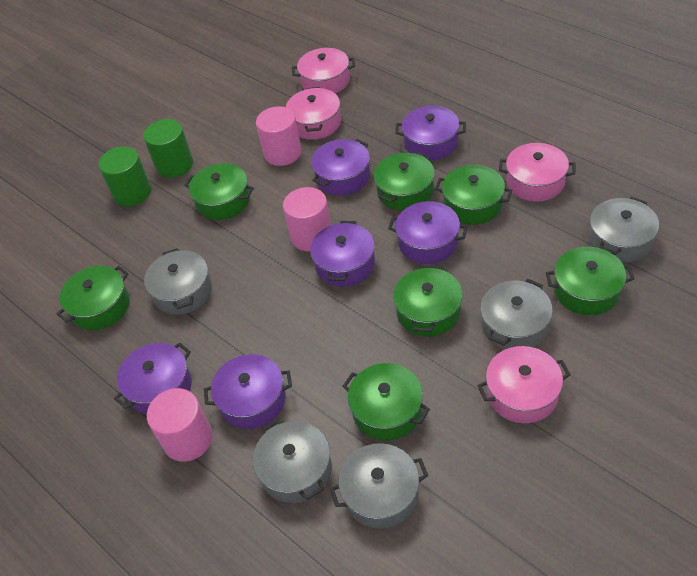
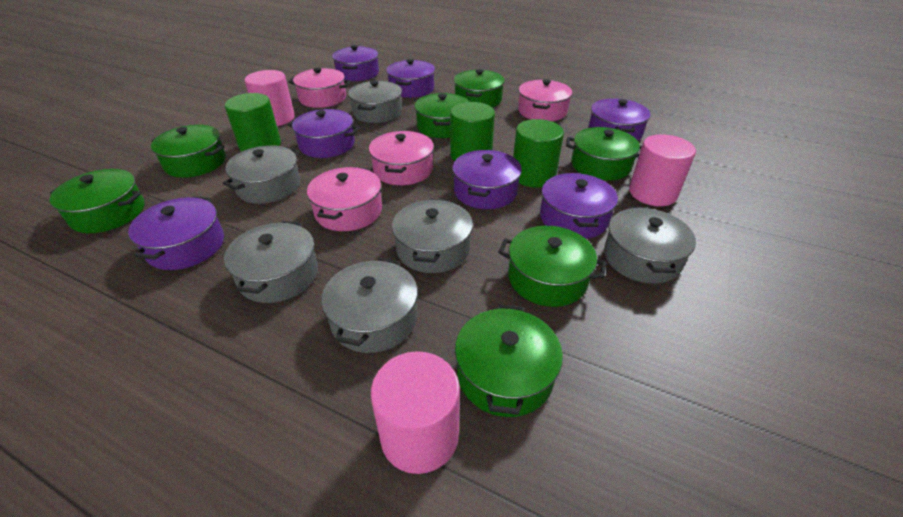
green cylinder: 2 -> 3
grey pot: 5 -> 6
purple pot: 6 -> 7

